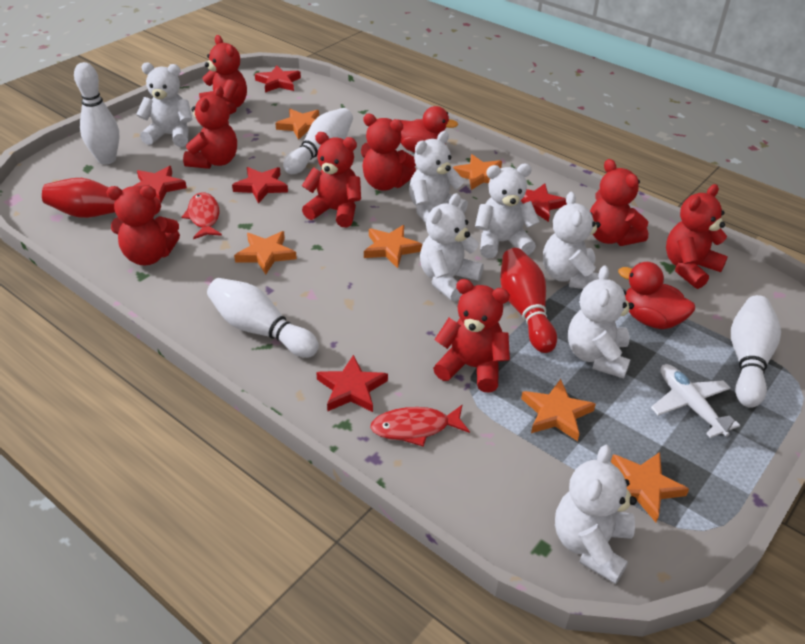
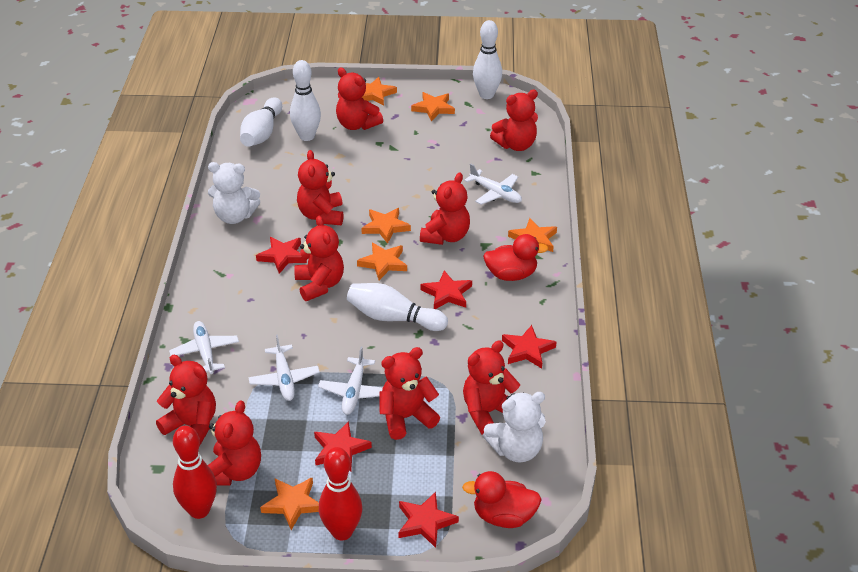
red fish: 2 -> 0
red teddy bear: 8 -> 9
white plane: 1 -> 4
white teddy bear: 7 -> 2

